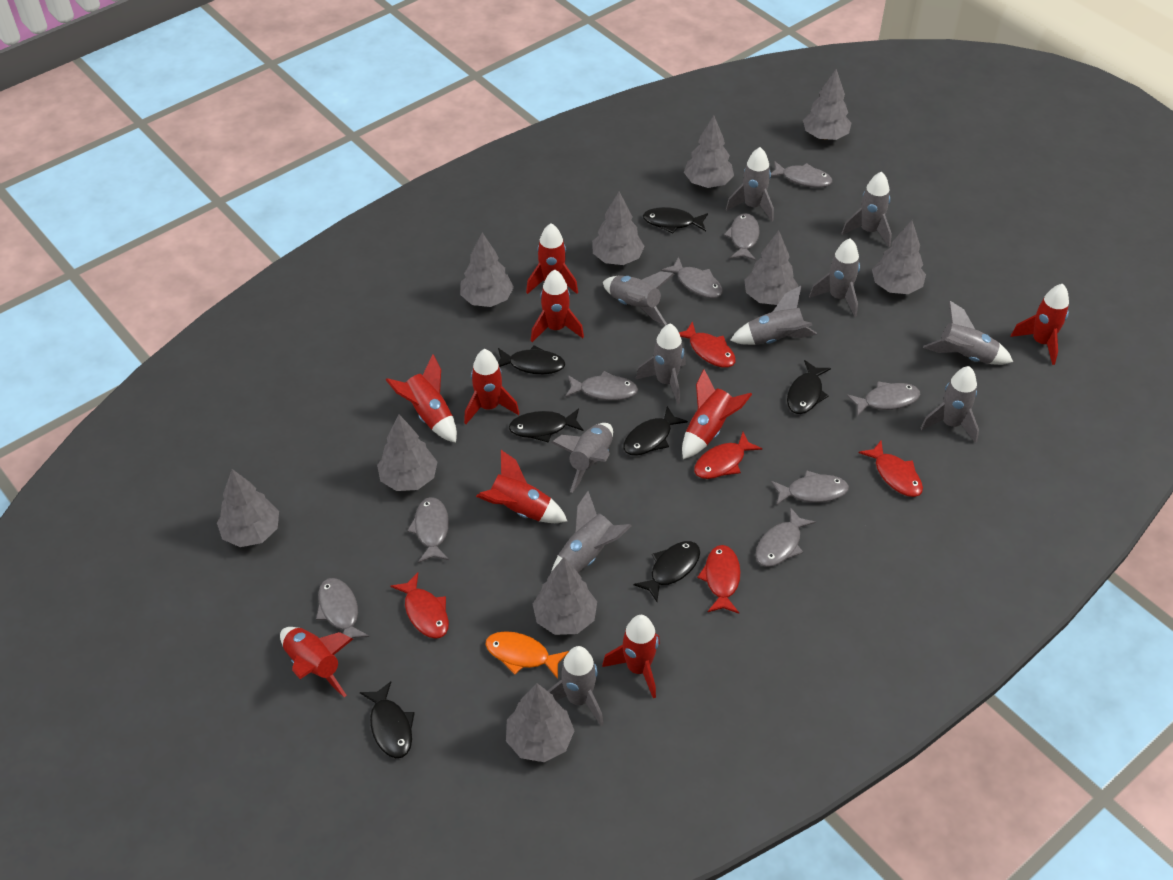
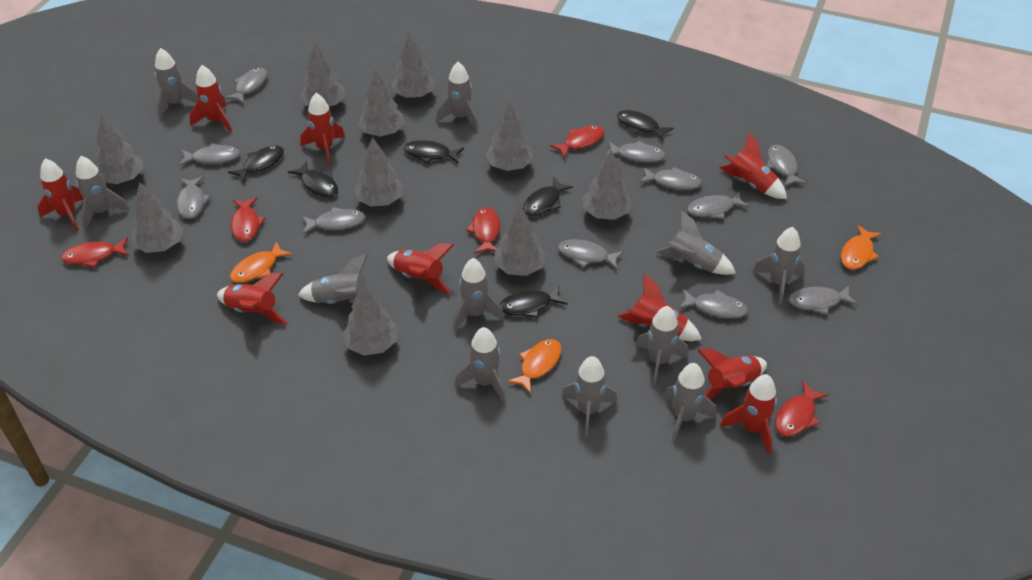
black fish: 7 -> 6
grey fish: 9 -> 11
orange fish: 1 -> 3

